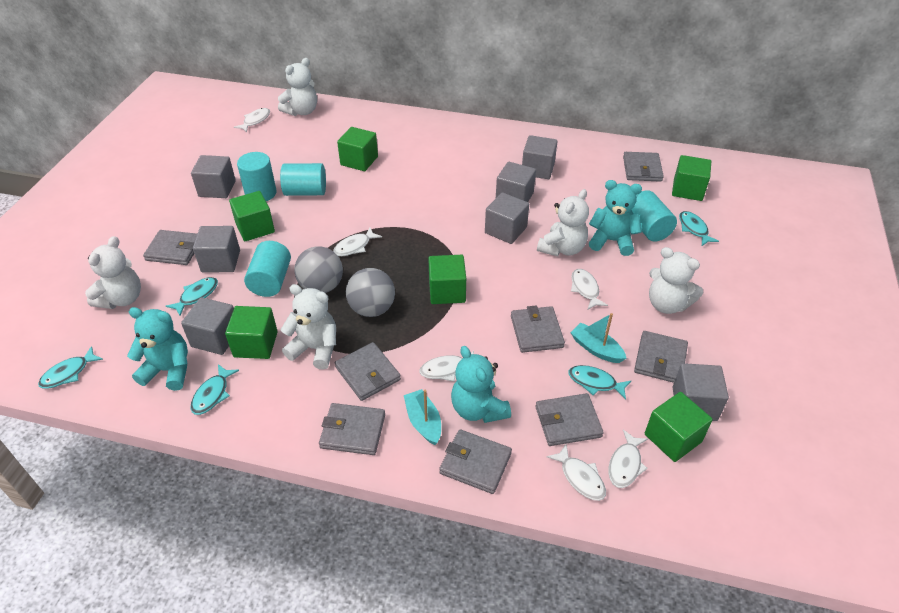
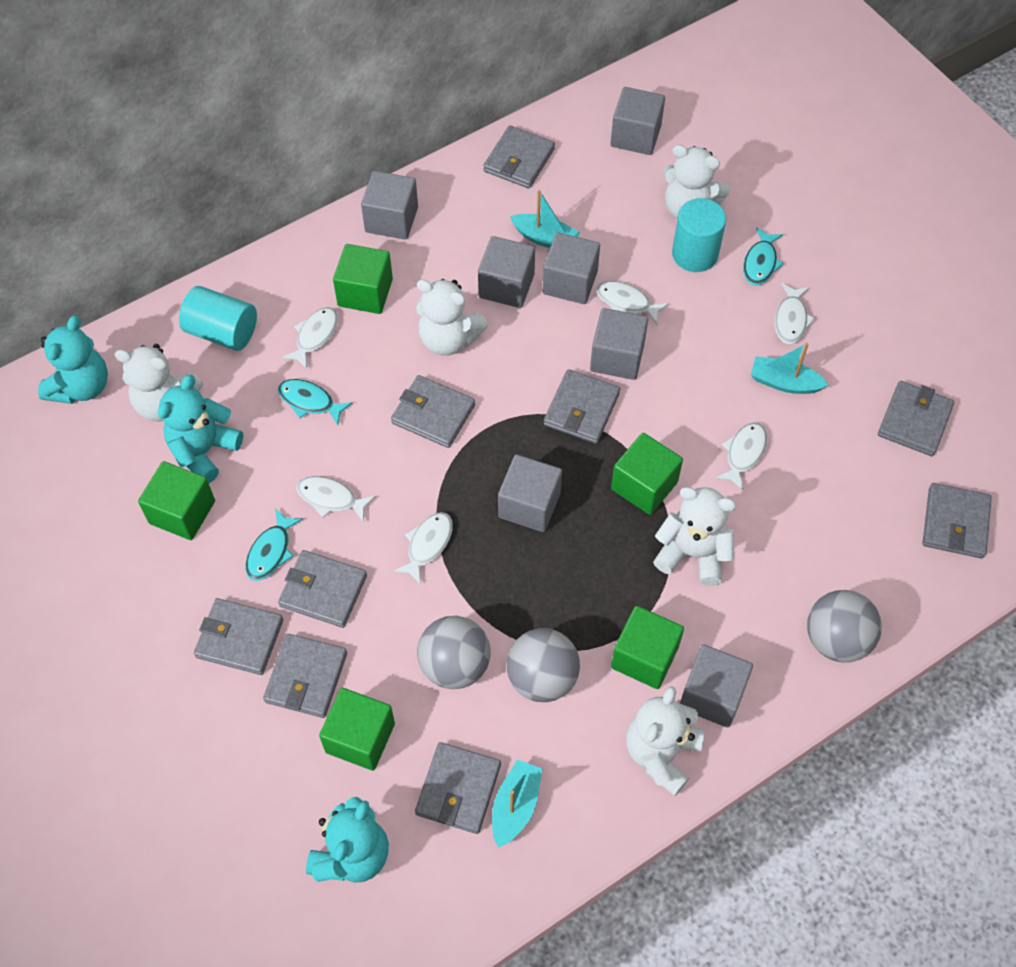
green cube: 6 -> 5
grey ball: 2 -> 3
grey wallet: 8 -> 9
turquoise boat: 2 -> 3
turquoise cylinder: 4 -> 2
turquoise fish: 5 -> 3

